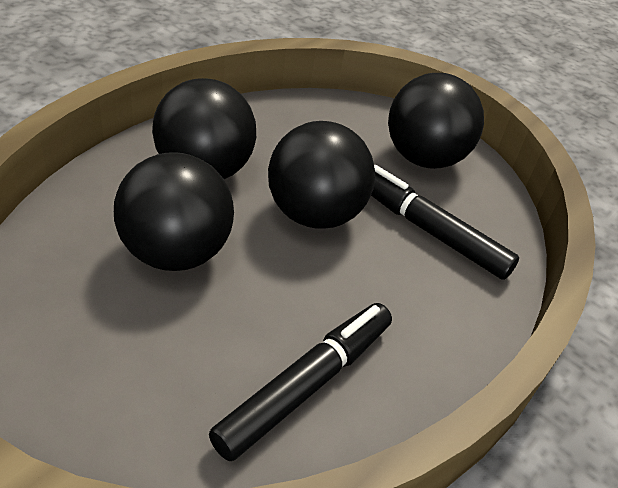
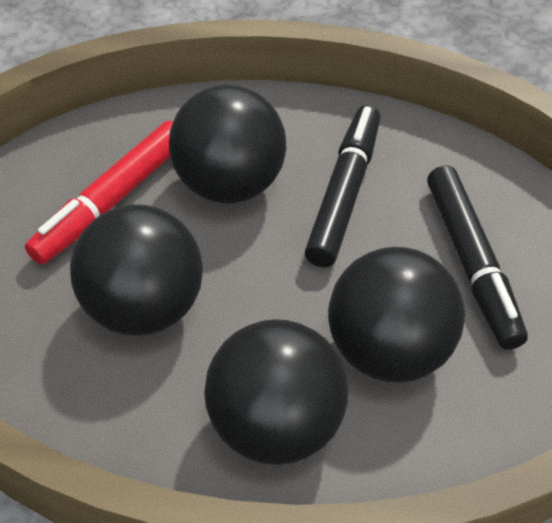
red marker: 0 -> 1

